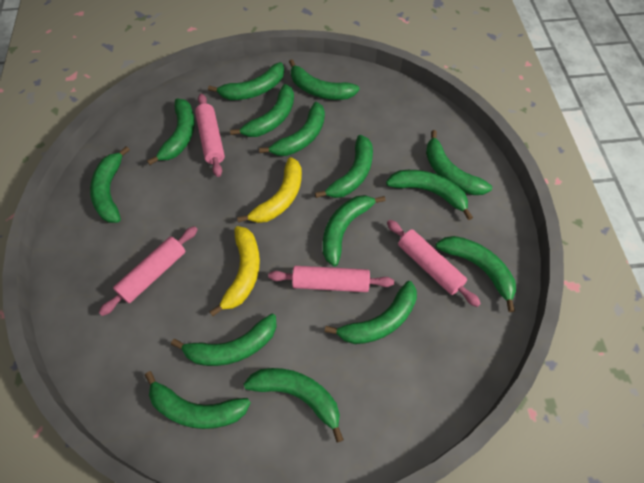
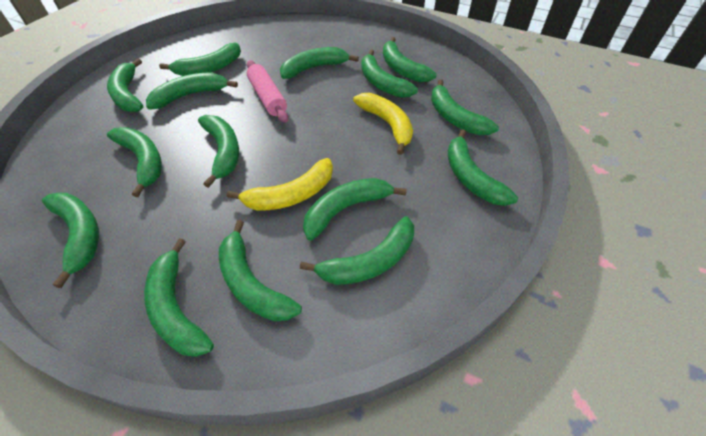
pink rolling pin: 4 -> 1

